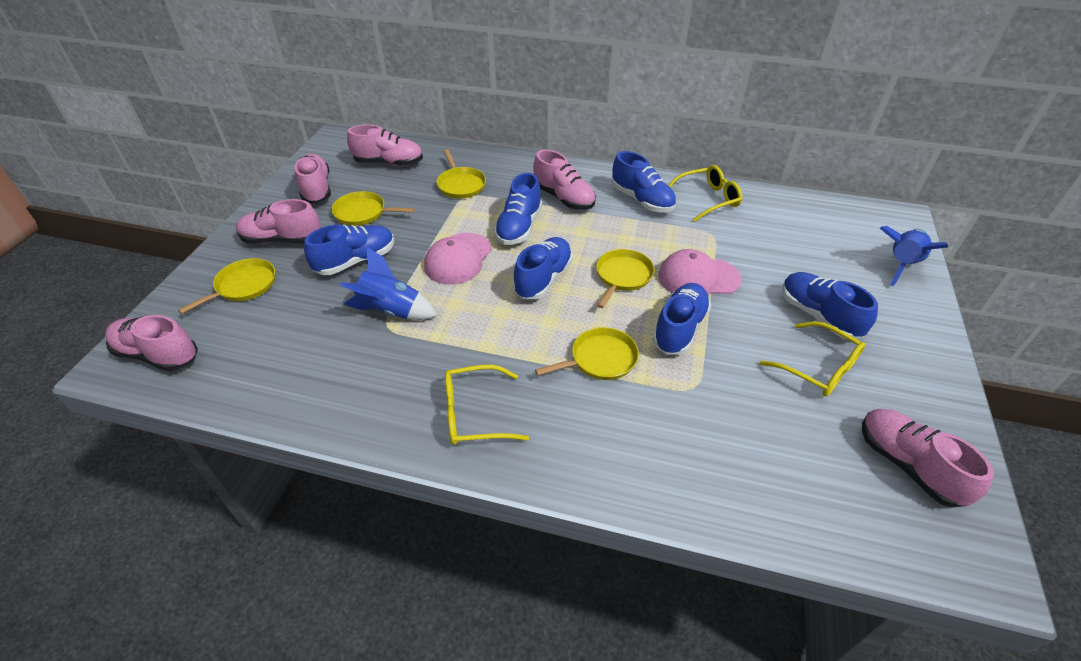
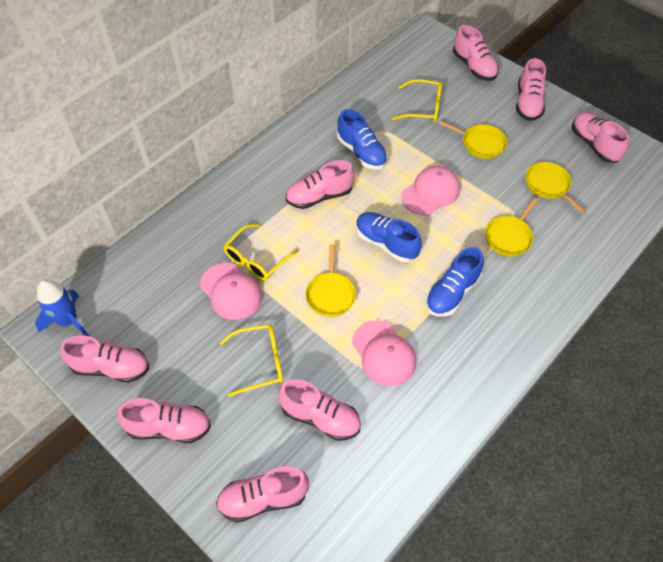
blue rocket: 2 -> 1
blue shoe: 6 -> 3
pink cap: 2 -> 3
pink shoe: 6 -> 8
yellow pan: 5 -> 4

